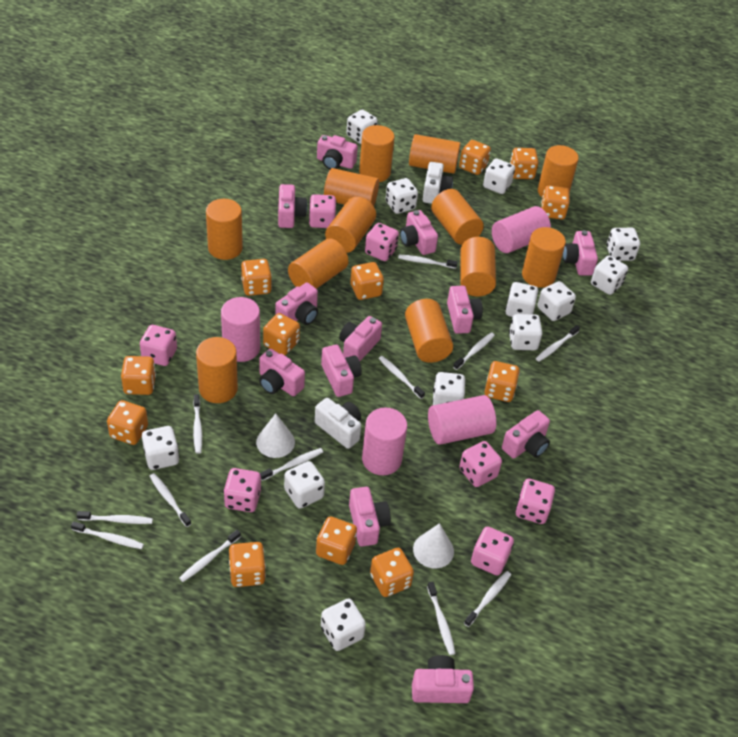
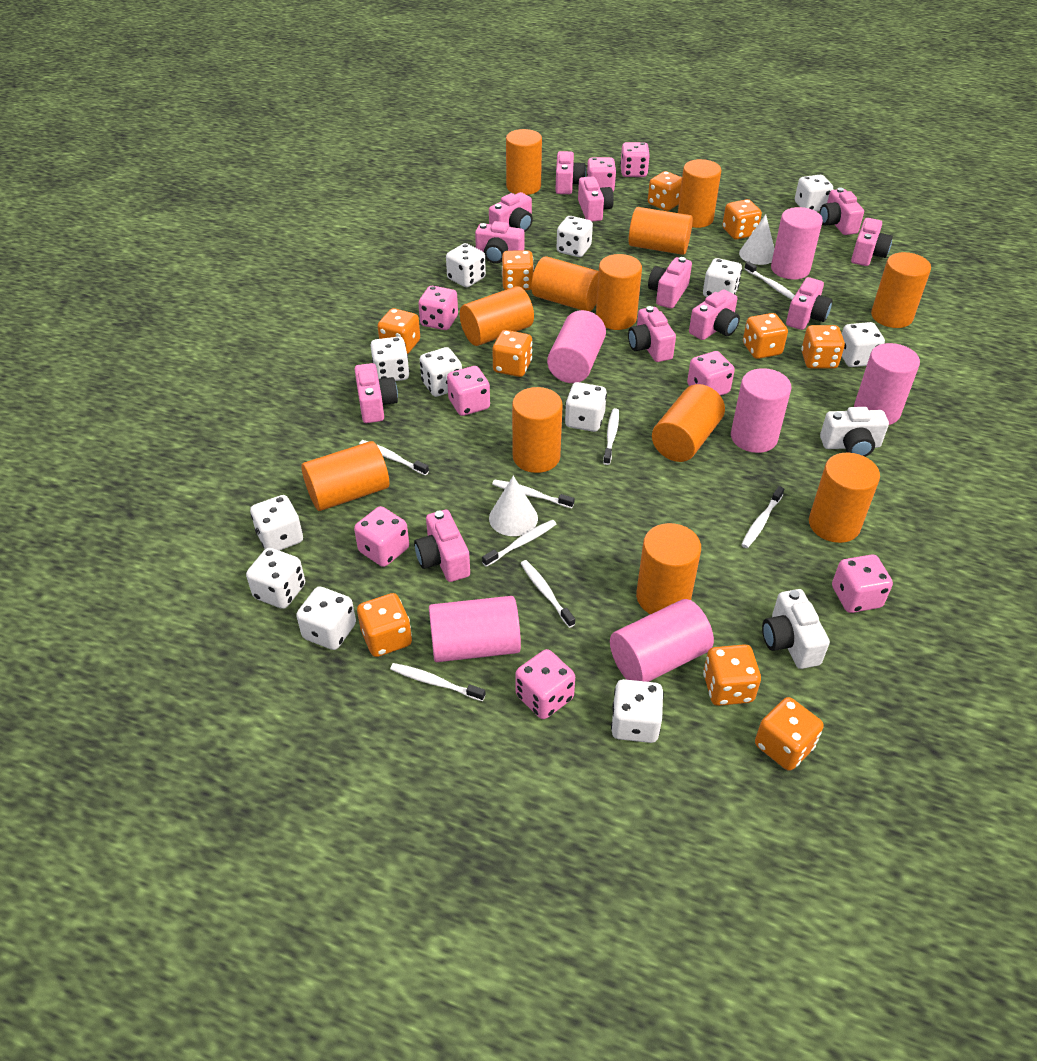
orange dice: 12 -> 10
pink cylinder: 4 -> 6
pink dice: 7 -> 8
white toothbrush: 12 -> 8

